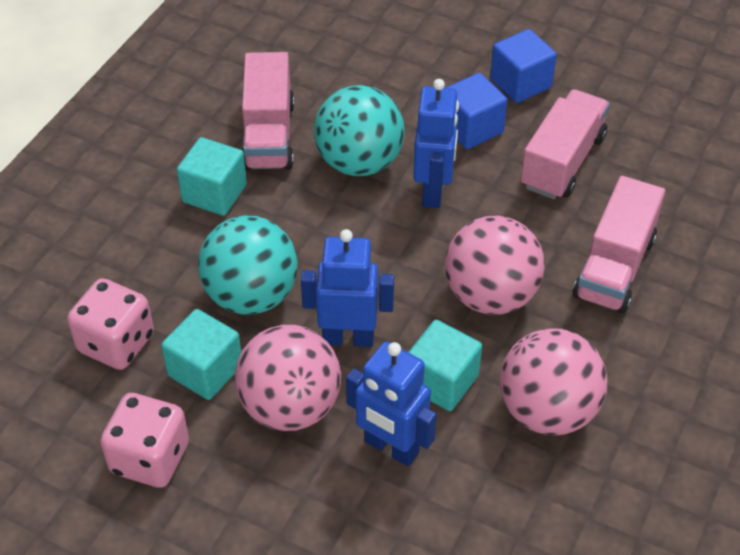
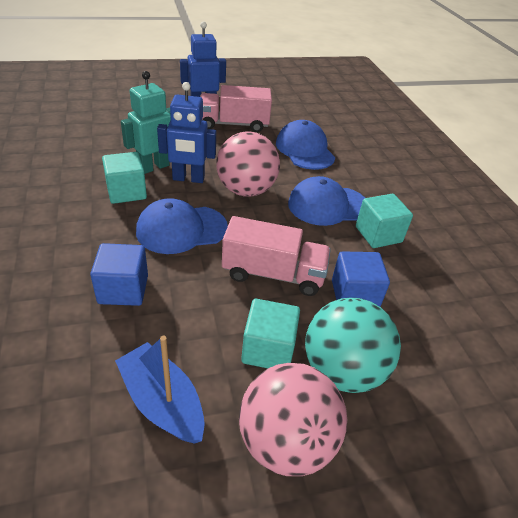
blue boat: 0 -> 1
blue cap: 0 -> 3
blue robot: 3 -> 2
pink ball: 3 -> 2
pink dice: 2 -> 0
pink truck: 3 -> 2
turquoise ball: 2 -> 1
turquoise robot: 0 -> 1

